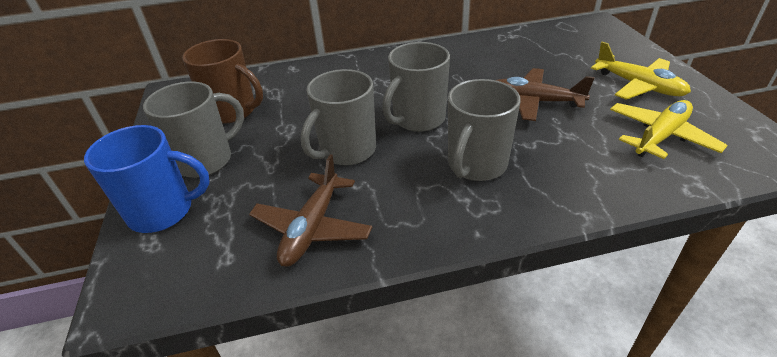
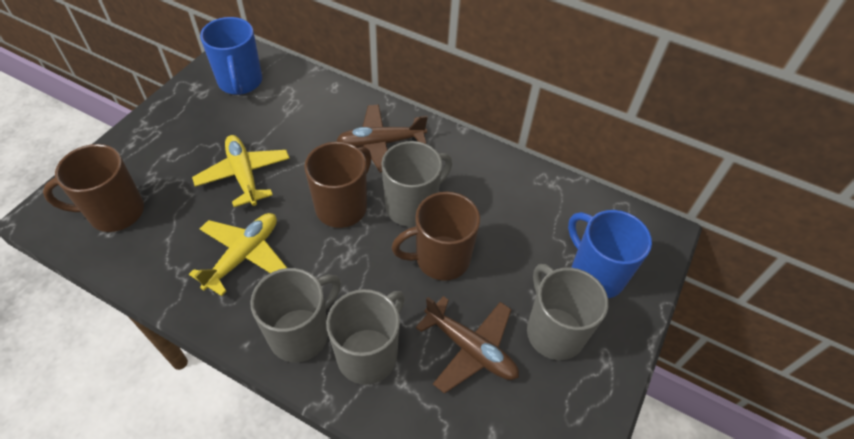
blue mug: 1 -> 2
brown mug: 1 -> 3

